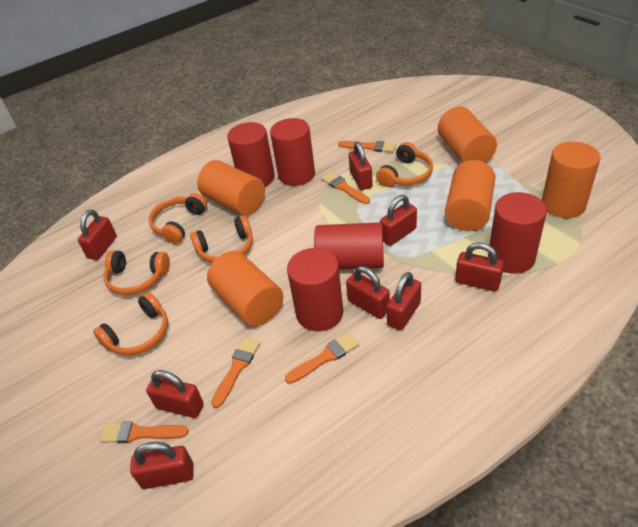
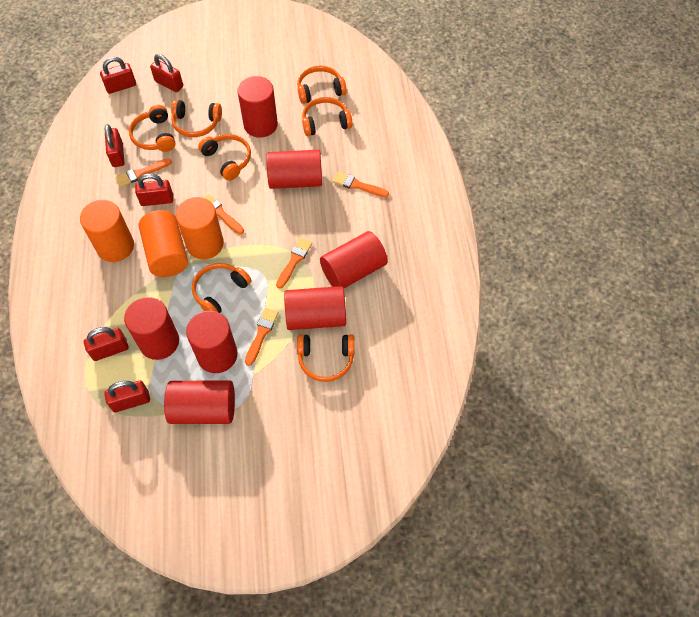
orange cylinder: 5 -> 3
orange headphones: 5 -> 7
red cylinder: 5 -> 7
red padlock: 8 -> 6

